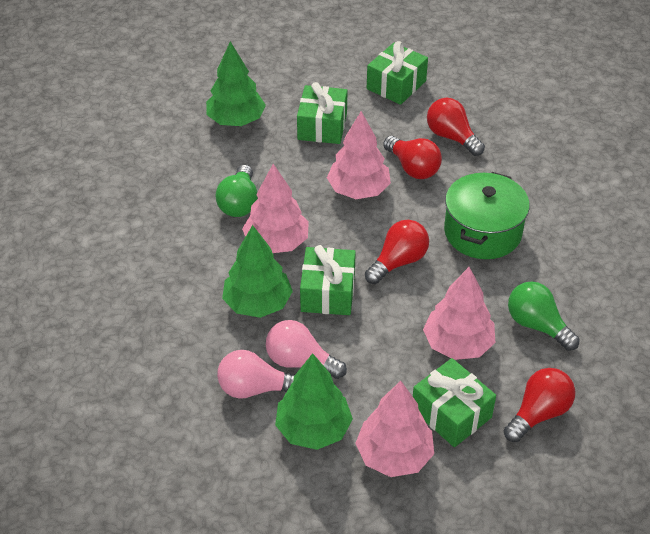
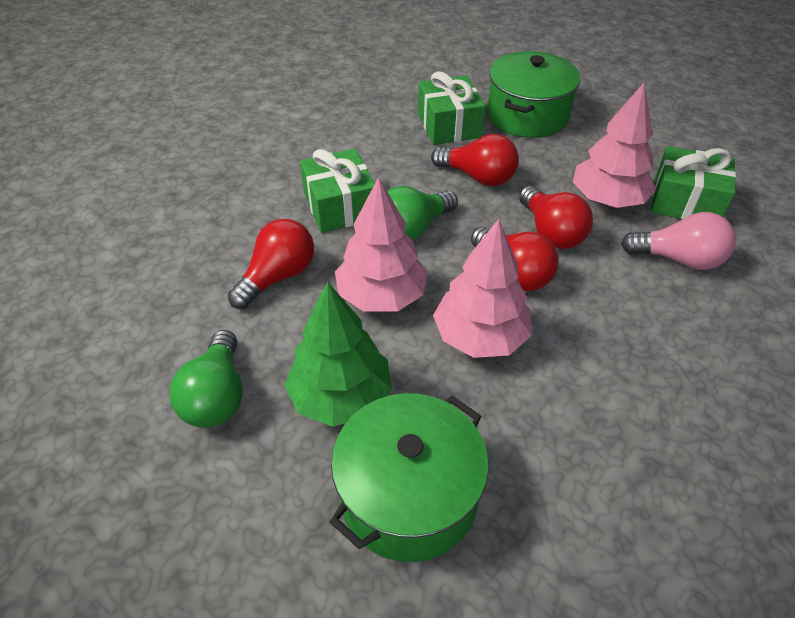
green gift: 4 -> 3
green pot: 1 -> 2
green tree: 3 -> 1
pink light bulb: 2 -> 1
pink tree: 4 -> 3

